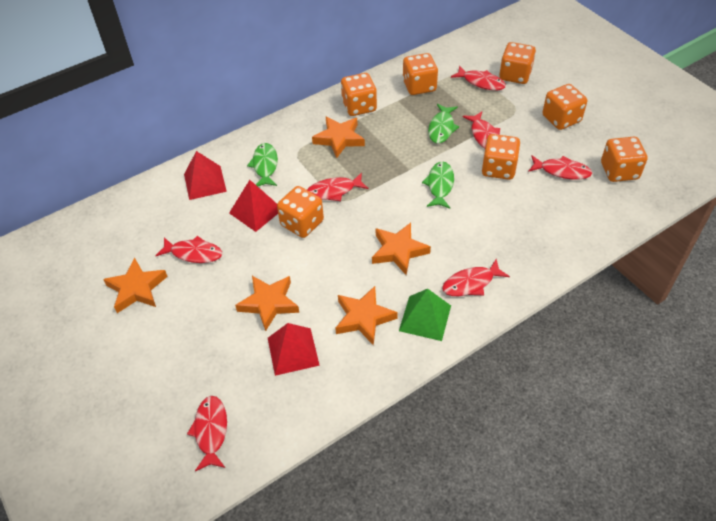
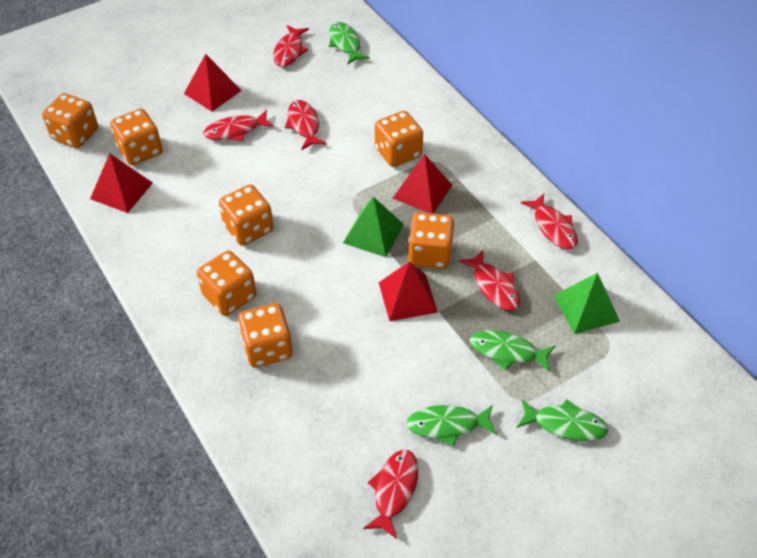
green fish: 3 -> 4
green pyramid: 1 -> 2
orange star: 5 -> 0
red fish: 7 -> 6
red pyramid: 3 -> 4

